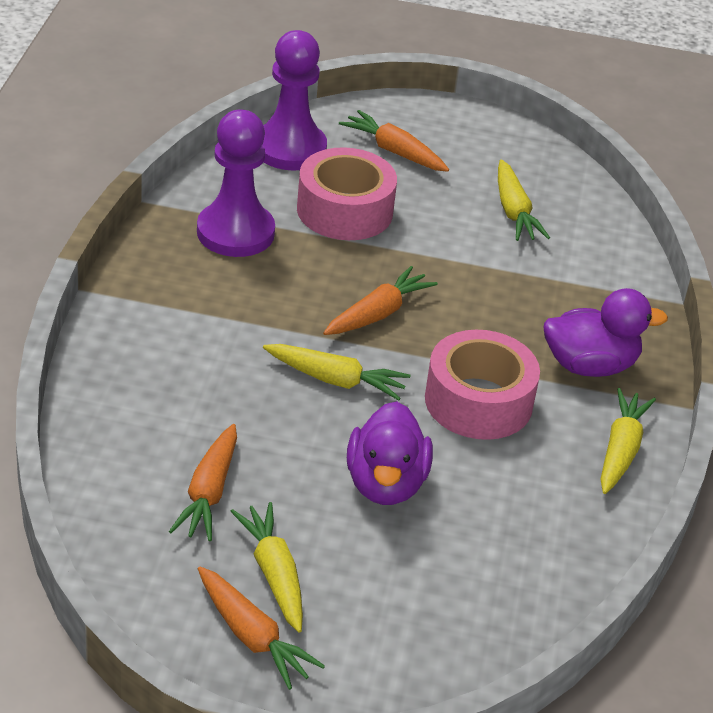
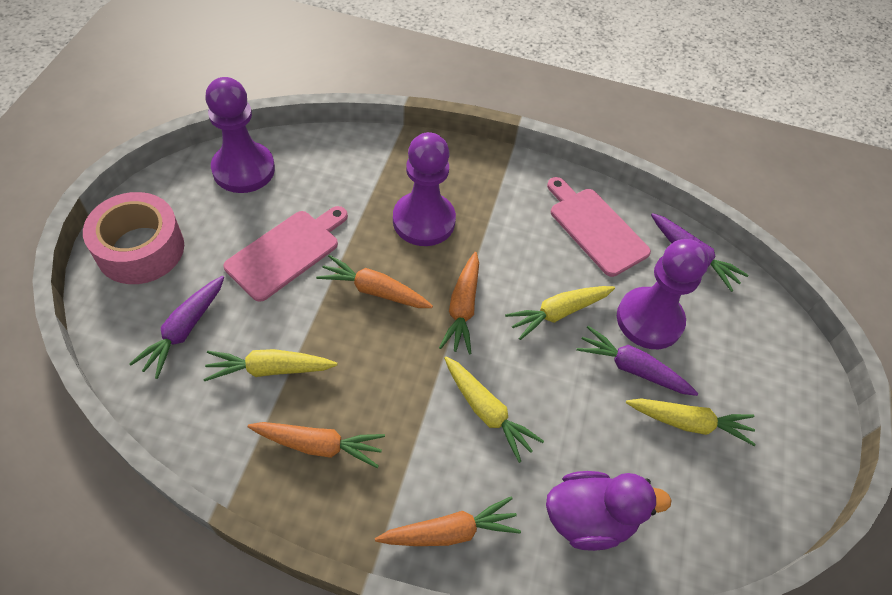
pink cutting board: 0 -> 2
pink tape: 2 -> 1
purple carrot: 0 -> 3
purple duck: 2 -> 1
purple pawn: 2 -> 3

